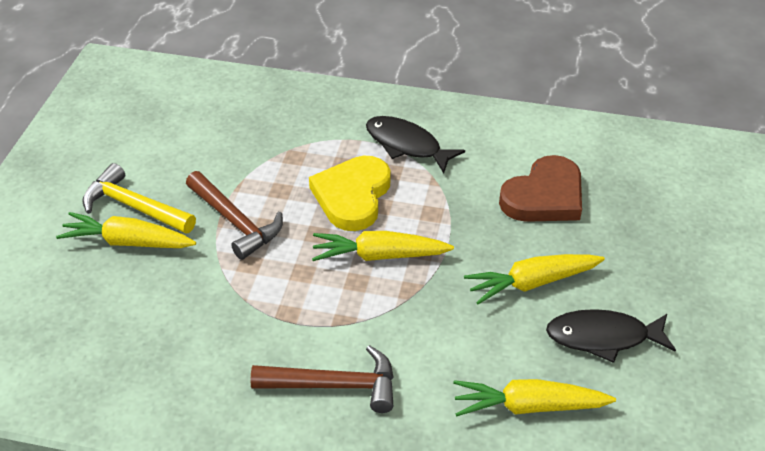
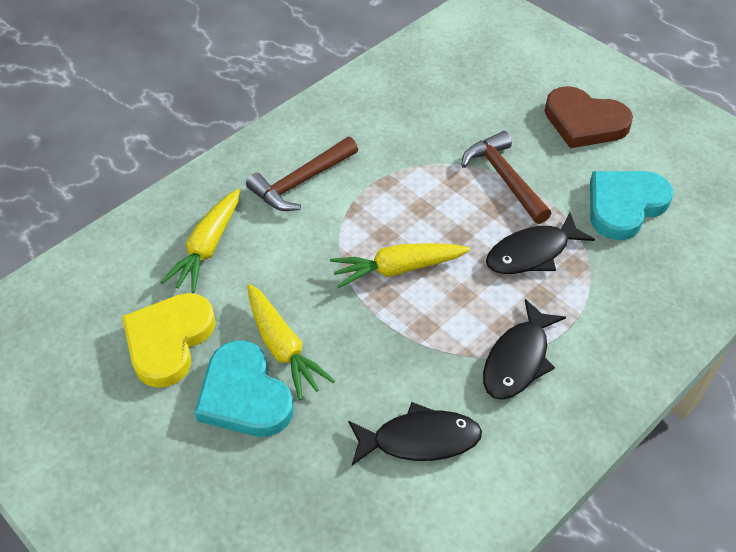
black fish: 2 -> 3
turquoise heart: 0 -> 2
yellow carrot: 4 -> 3
yellow hammer: 1 -> 0

